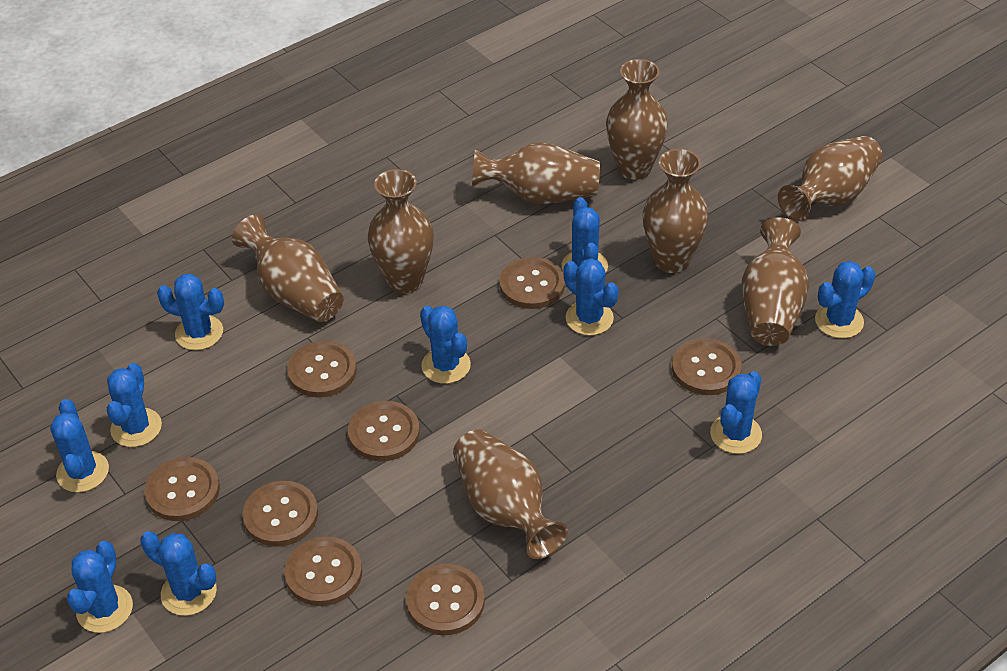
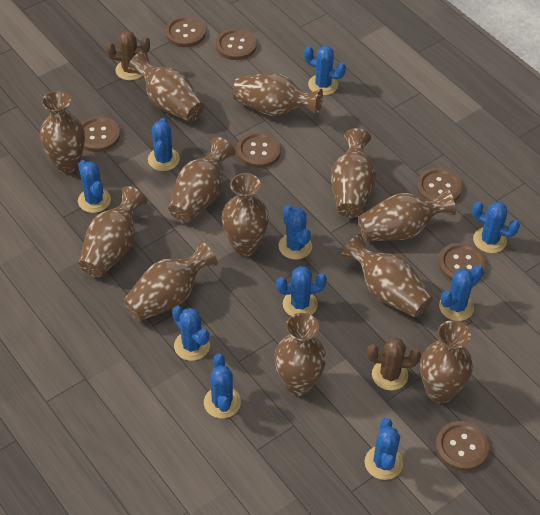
brown button: 8 -> 7
brown cactus: 0 -> 2
brown vase: 8 -> 12

